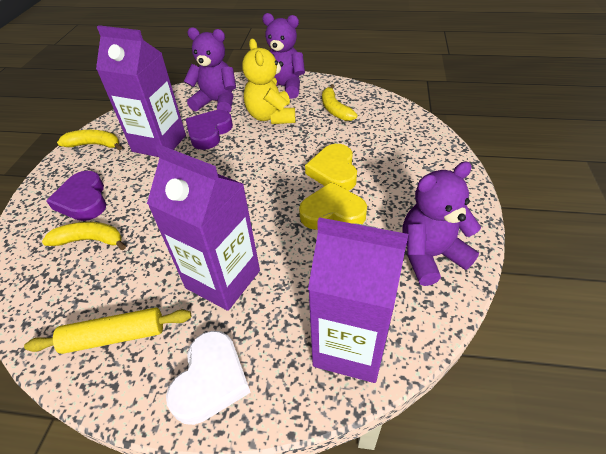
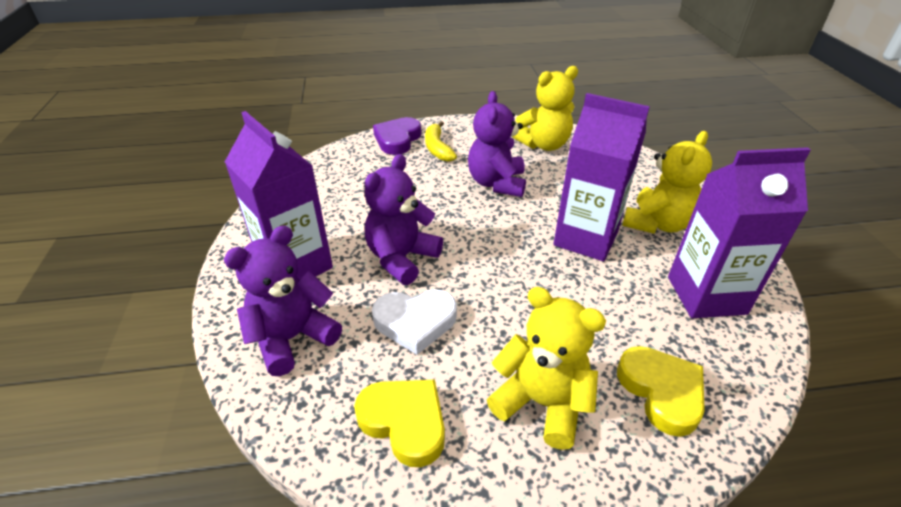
purple heart: 2 -> 1
yellow banana: 3 -> 1
yellow rolling pin: 1 -> 0
yellow teddy bear: 1 -> 3

